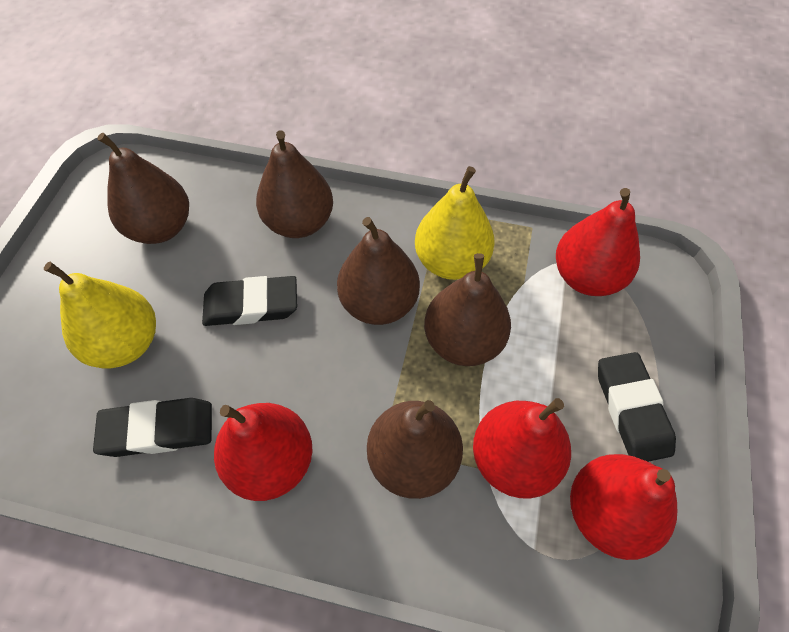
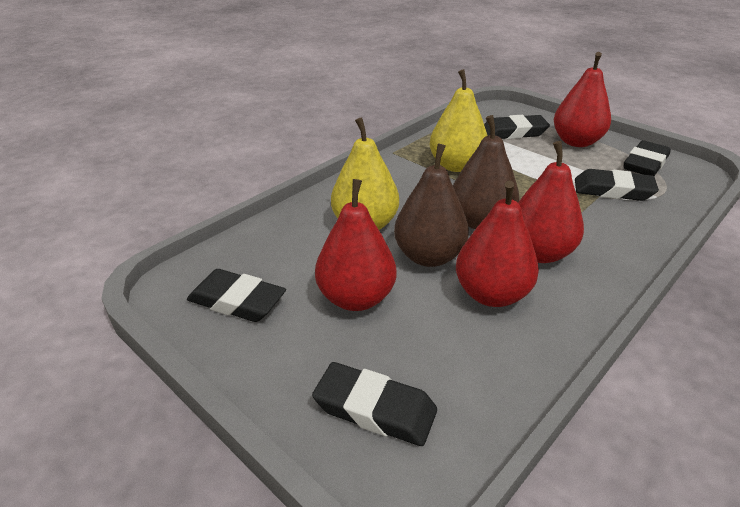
black eraser: 3 -> 5
brown pear: 5 -> 2

